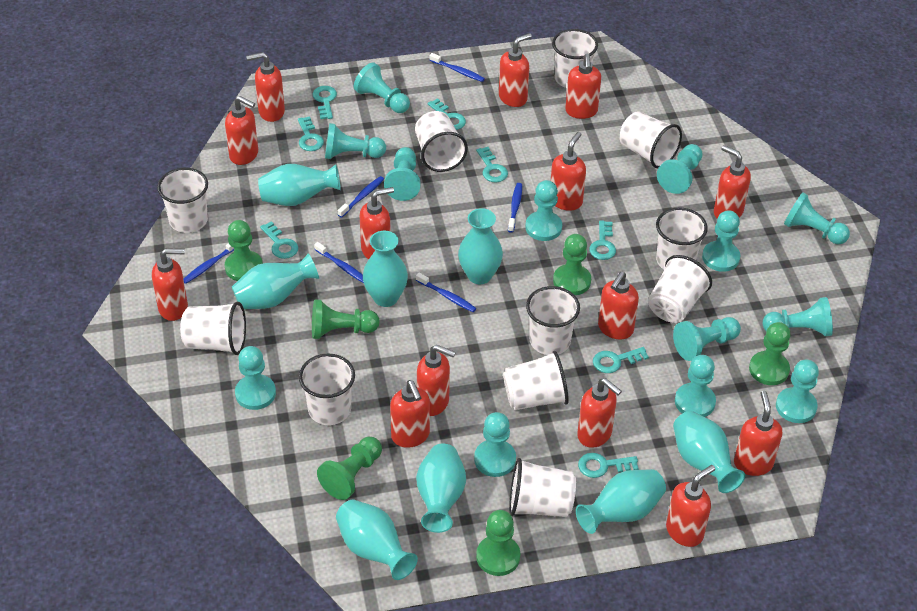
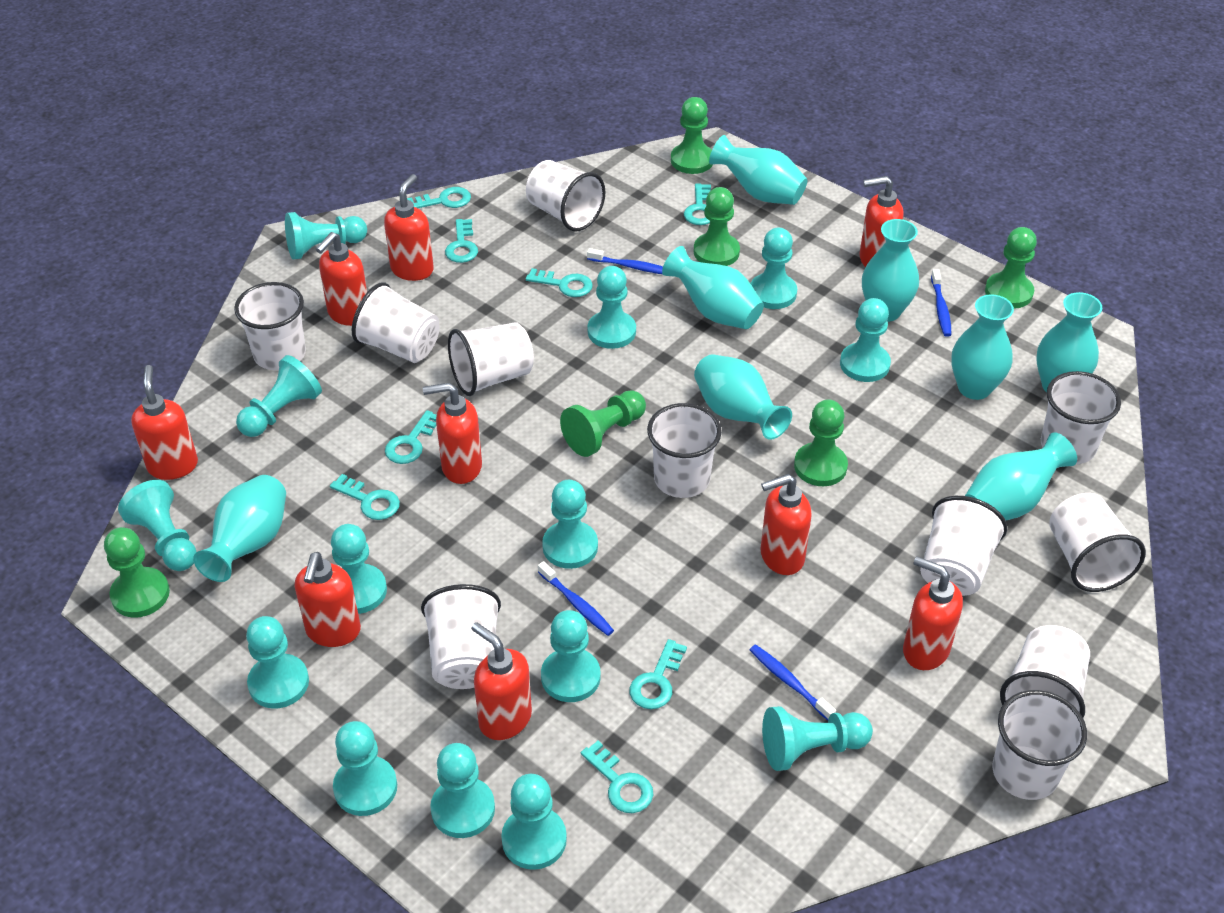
blue toothbrush: 6 -> 4
red soap dispenser: 14 -> 9
turquoise pawn: 13 -> 14

